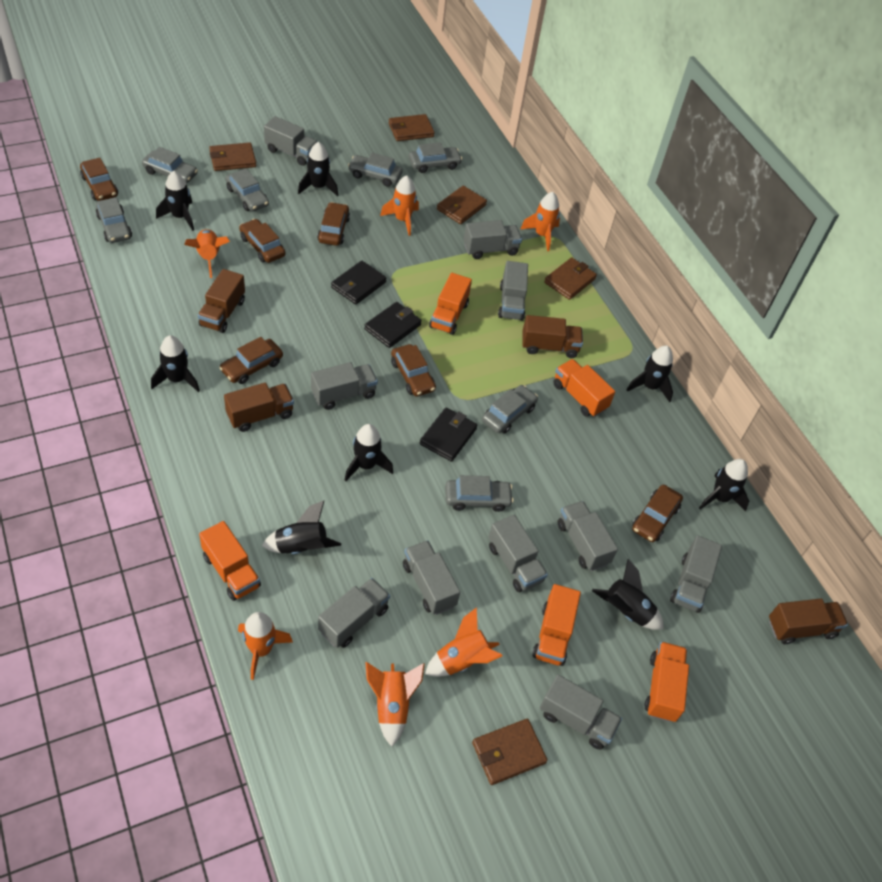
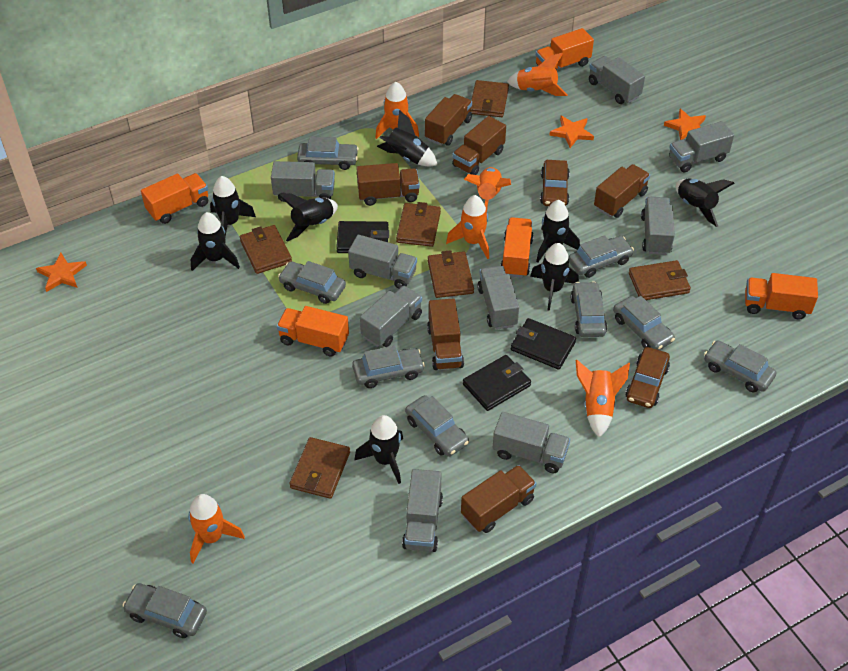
brown car: 6 -> 2
brown truck: 4 -> 6
brown wallet: 5 -> 6
grey car: 7 -> 9
grey truck: 10 -> 9
orange star: 0 -> 3

